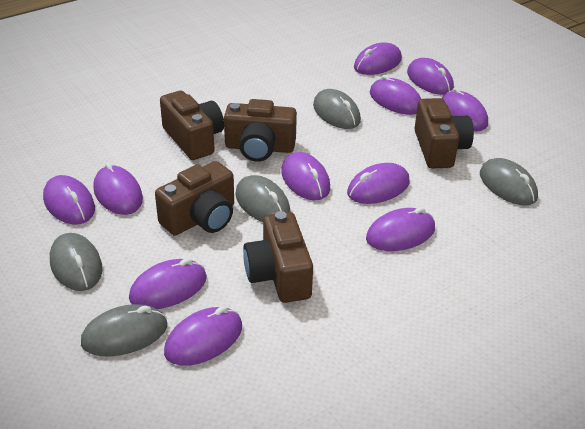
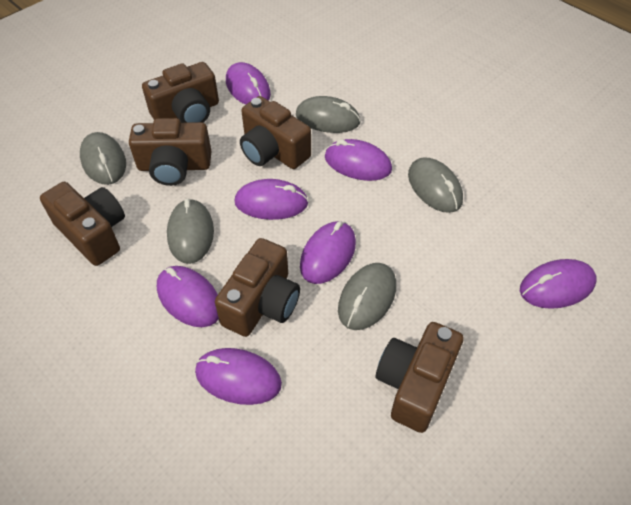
brown camera: 5 -> 6
purple mouse: 11 -> 7

